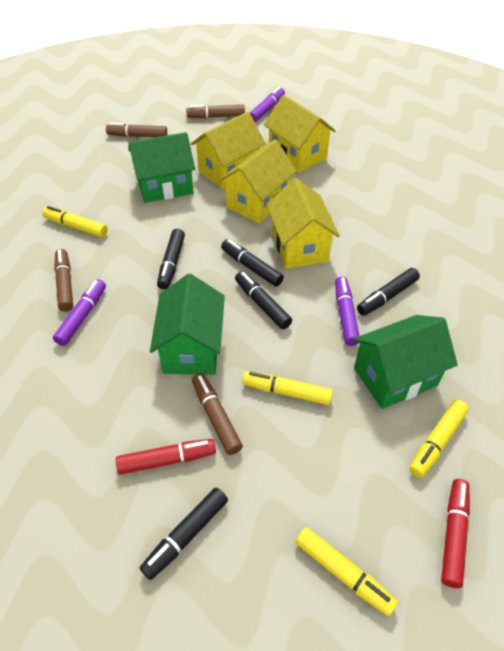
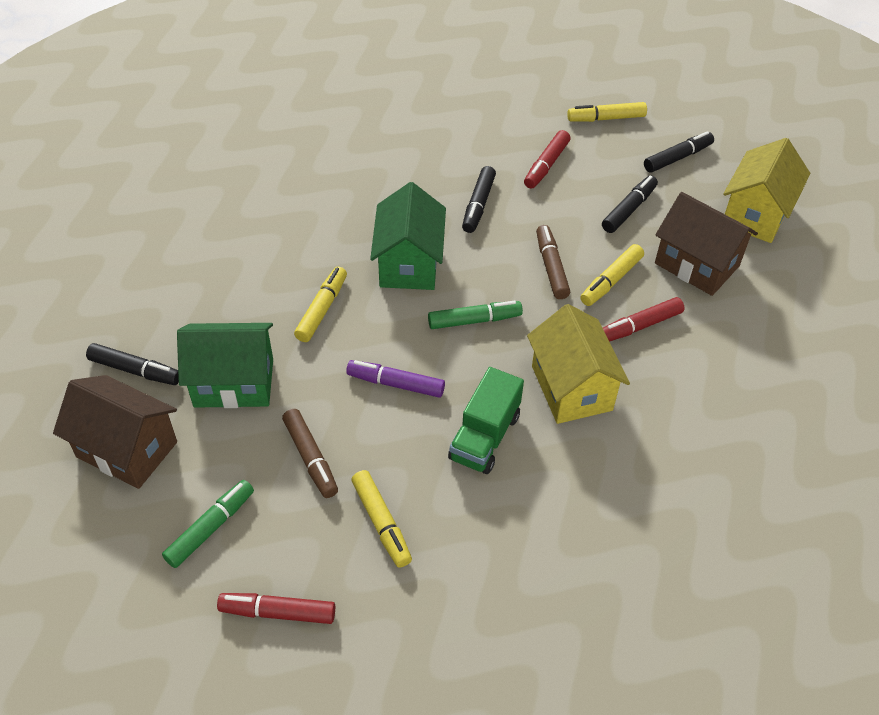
black marker: 5 -> 4
brown house: 0 -> 2
brown marker: 4 -> 2
green house: 3 -> 2
green marker: 0 -> 2
green truck: 0 -> 1
purple marker: 3 -> 1
red marker: 2 -> 3
yellow house: 4 -> 2

